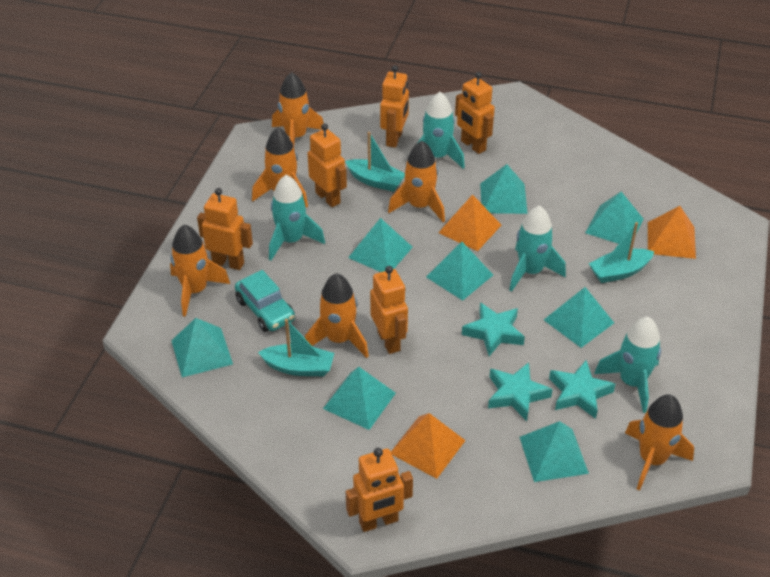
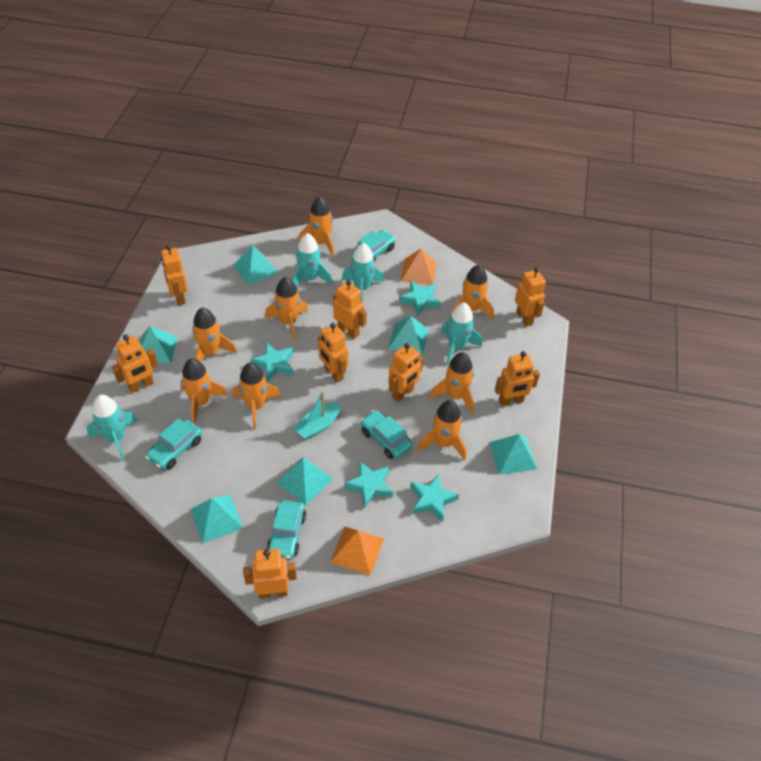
orange pyramid: 3 -> 2
orange robot: 6 -> 8
orange rocket: 6 -> 8
turquoise boat: 3 -> 1
turquoise car: 1 -> 4
turquoise pyramid: 8 -> 6
turquoise star: 3 -> 4

